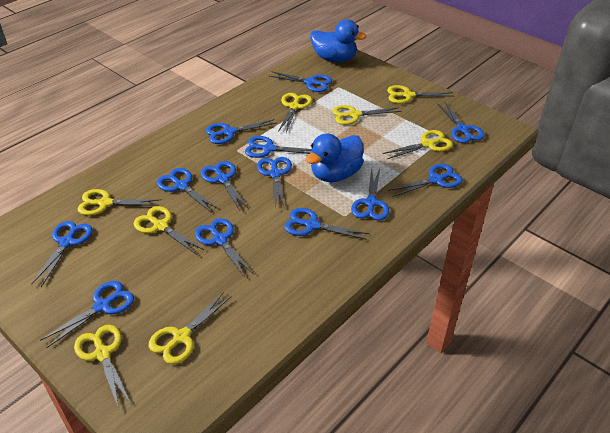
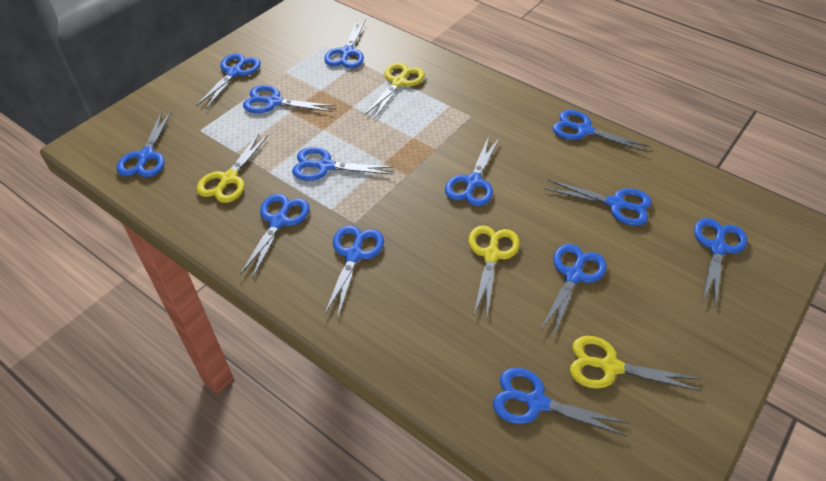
blue duck: 2 -> 0
yellow scissors: 8 -> 4

